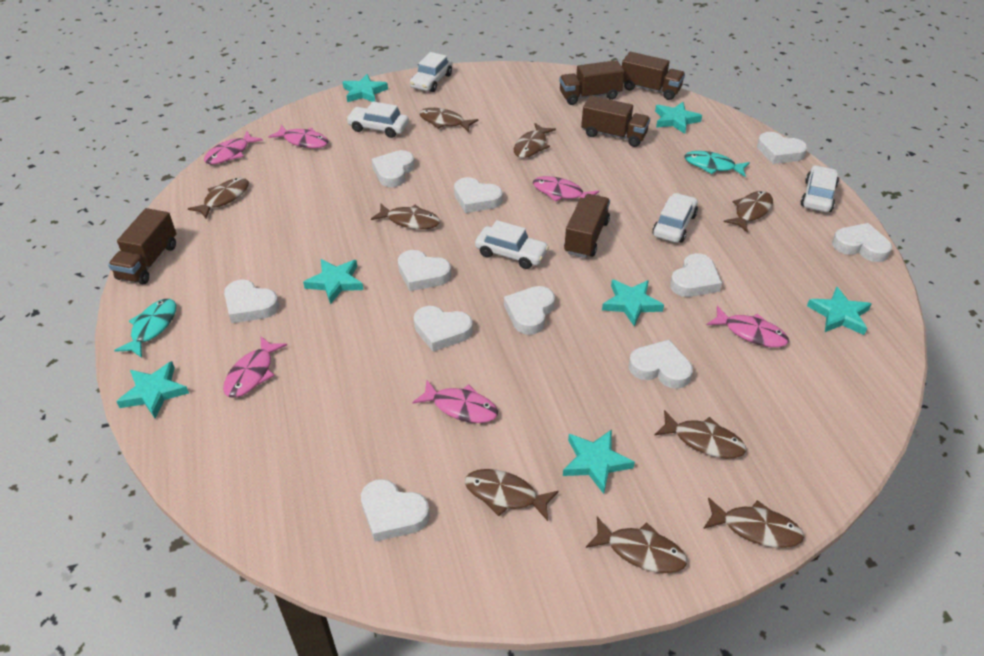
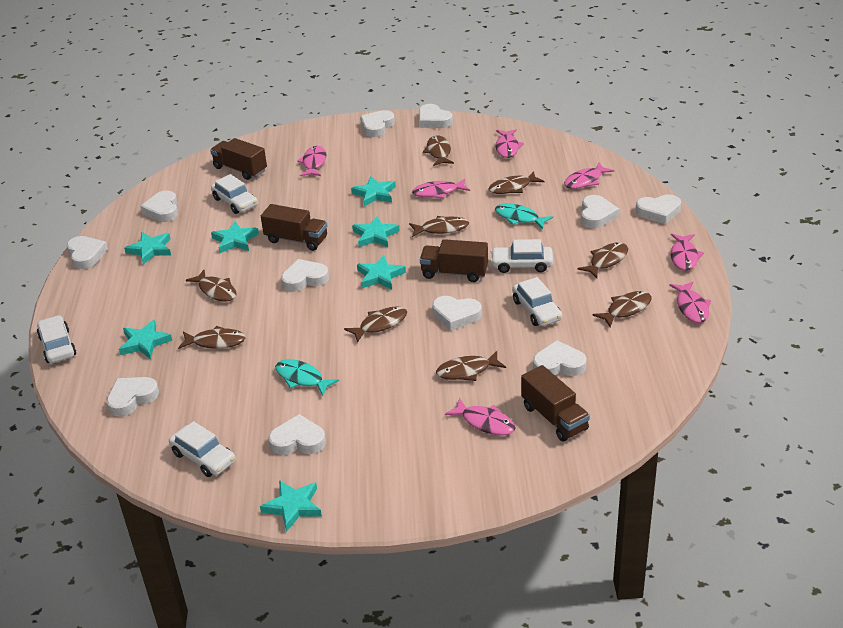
brown truck: 5 -> 4
pink fish: 6 -> 7

